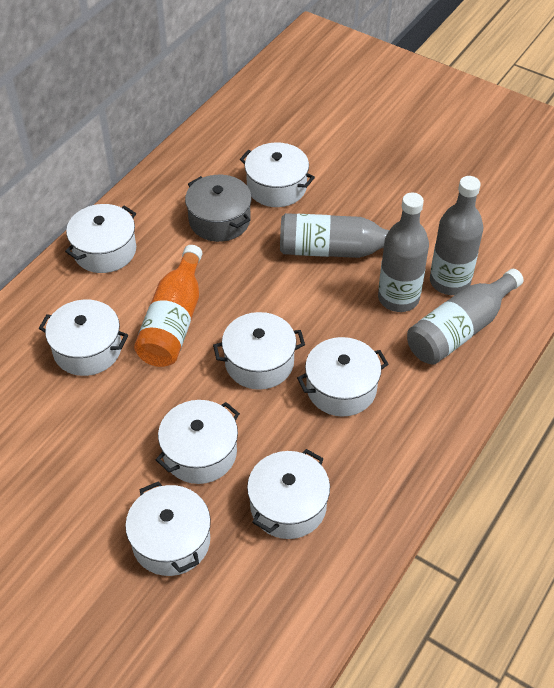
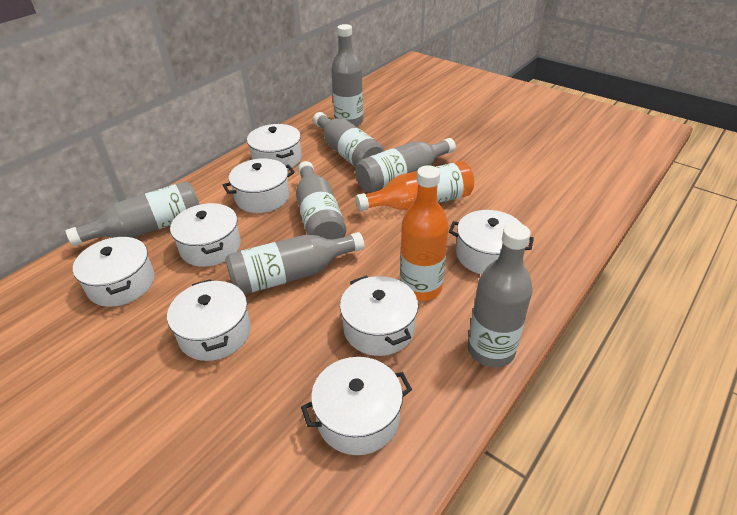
grey bottle: 4 -> 7
grey pot: 1 -> 0
orange bottle: 1 -> 2

